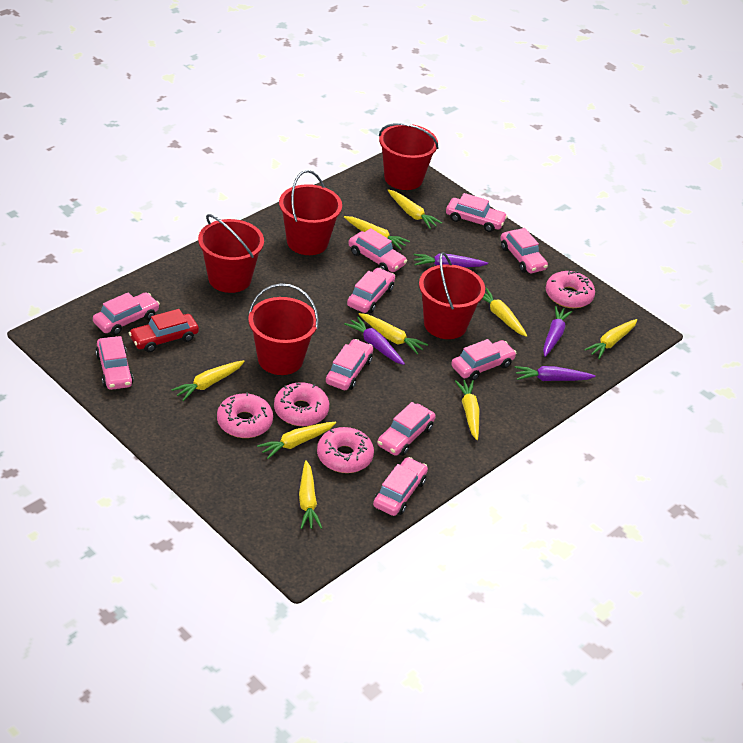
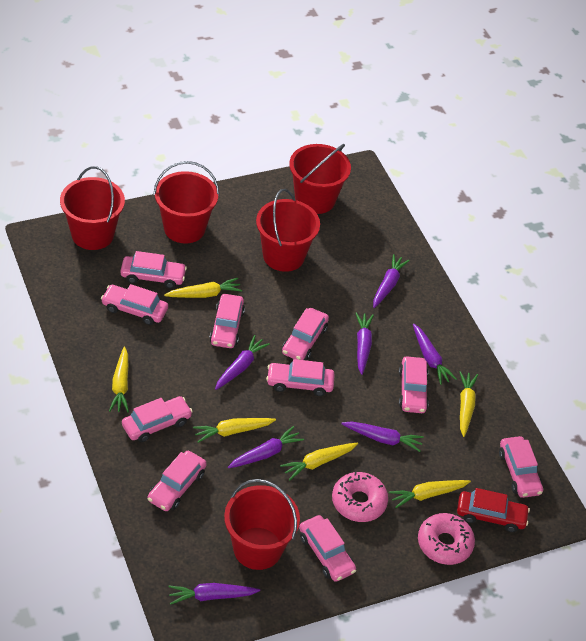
pink donut: 4 -> 2
purple carrot: 4 -> 7
yellow carrot: 9 -> 6

